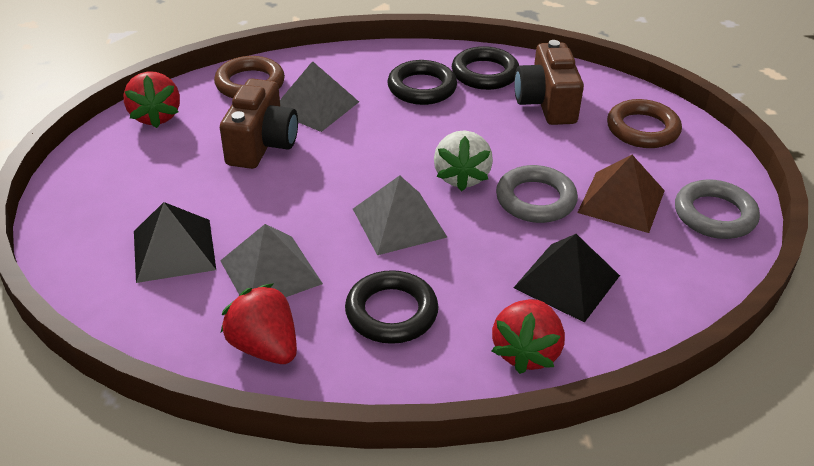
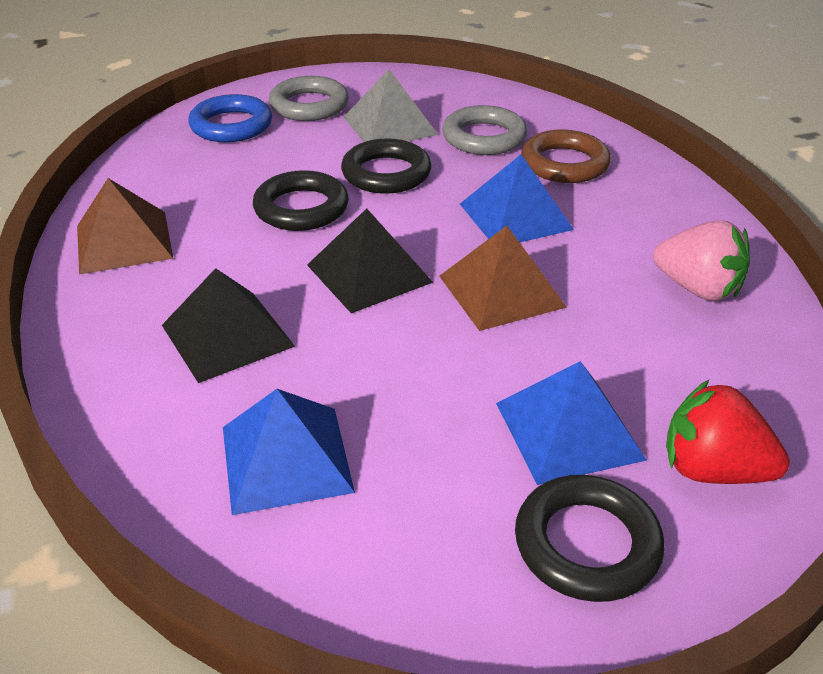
blue pyramid: 0 -> 3
blue ring: 0 -> 1
brown camera: 2 -> 0
brown pyramid: 1 -> 2
brown ring: 2 -> 1
grey pyramid: 3 -> 1
pink strawberry: 0 -> 1
red strawberry: 3 -> 1
white strawberry: 1 -> 0

